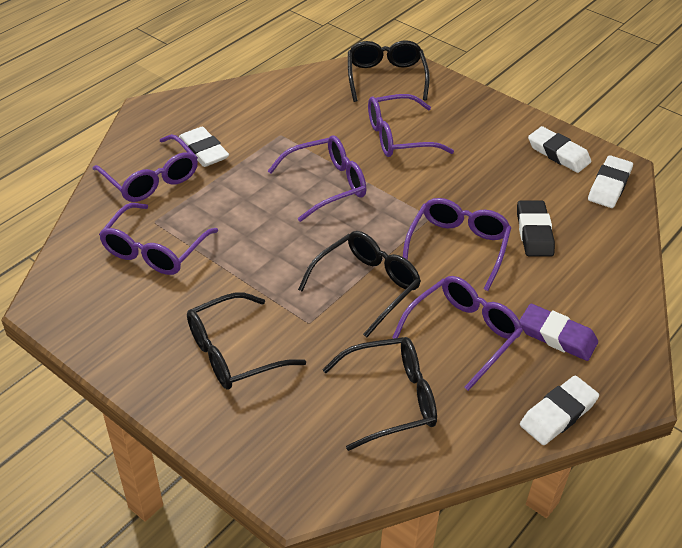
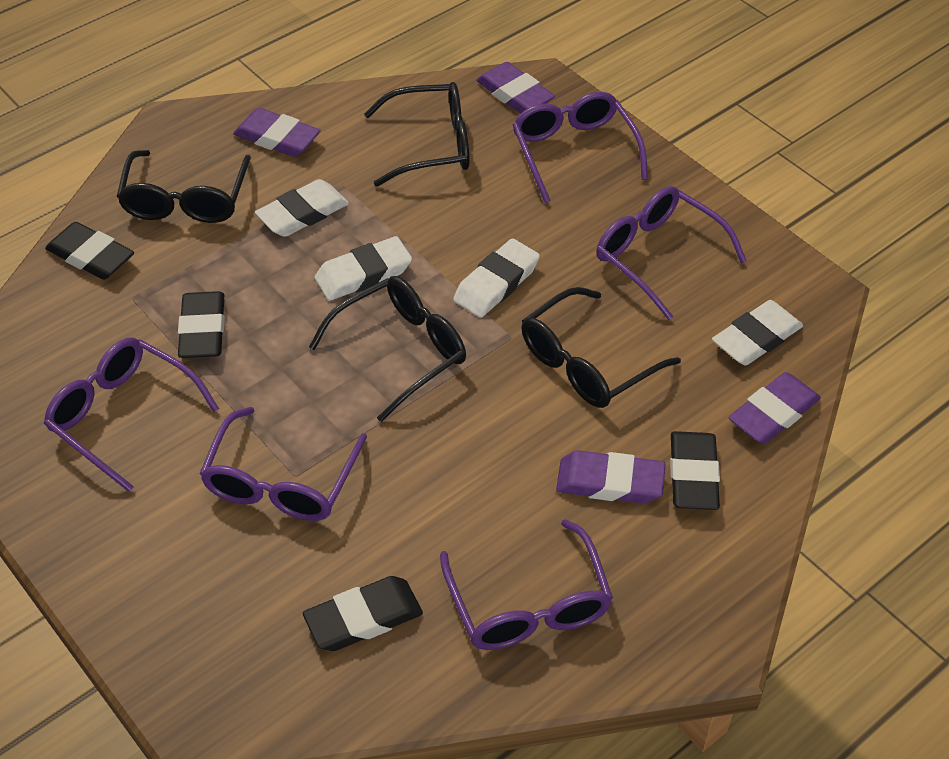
black eraser: 1 -> 4
purple eraser: 1 -> 4
purple glasses: 6 -> 5

